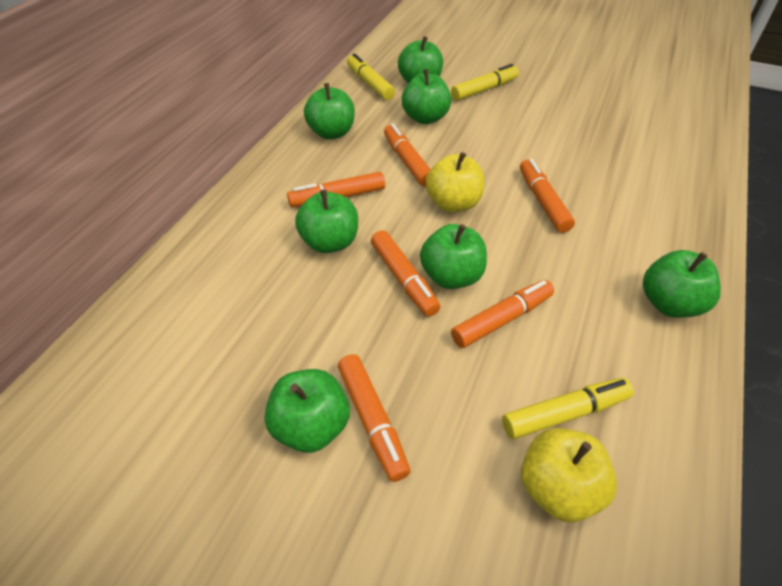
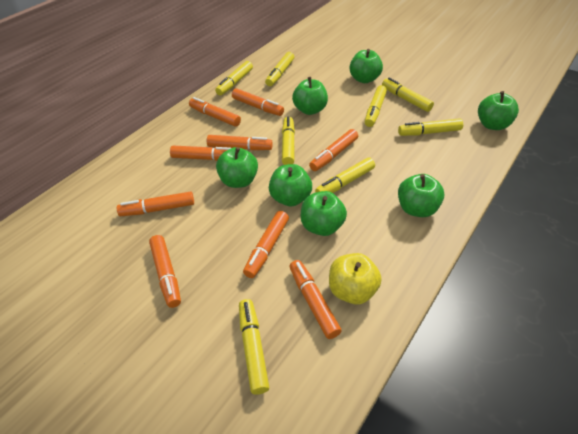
orange marker: 6 -> 9
yellow apple: 2 -> 1
yellow marker: 3 -> 8

